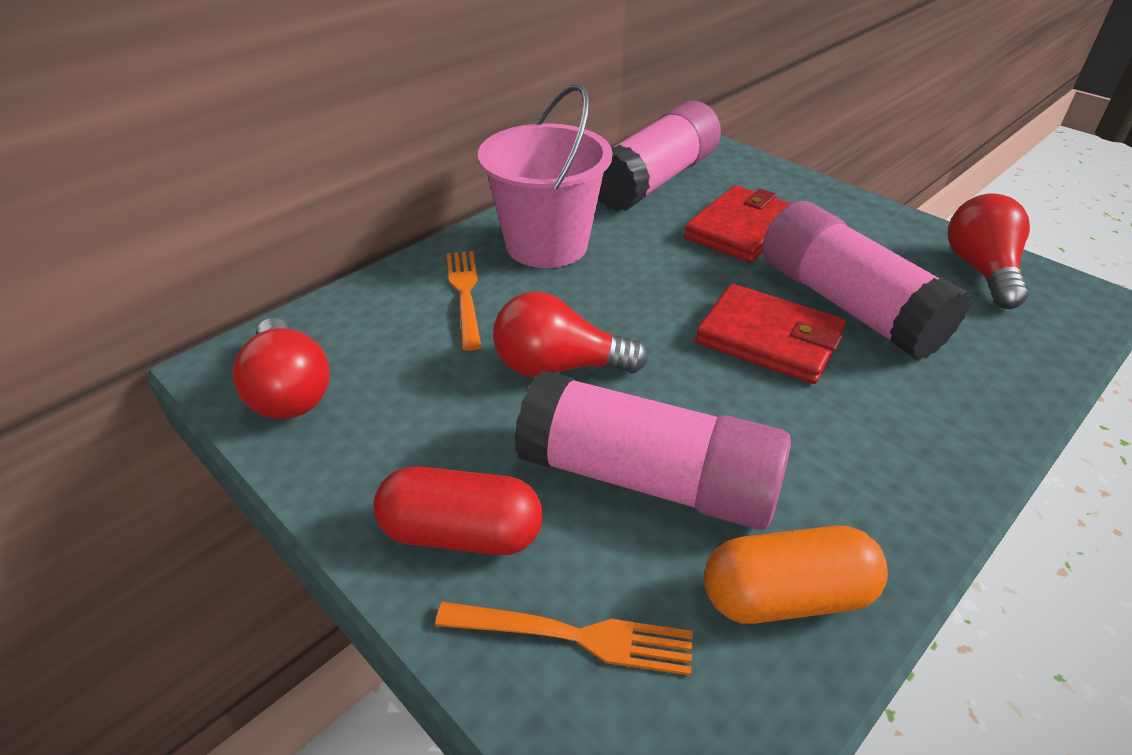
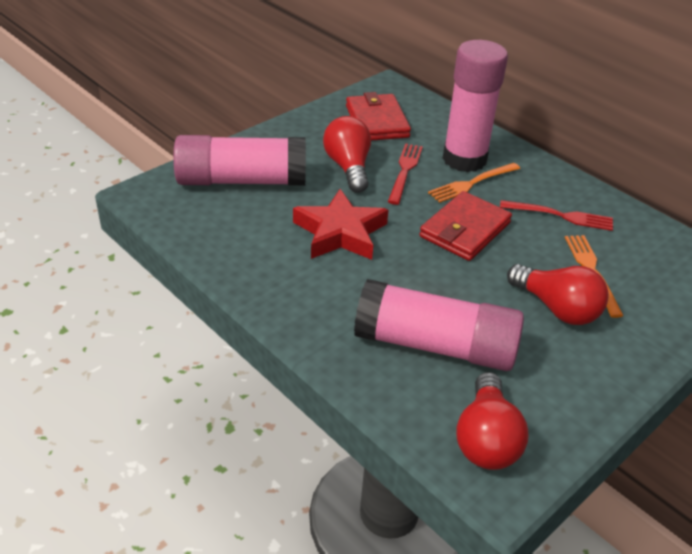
orange capsule: 1 -> 0
pink bucket: 1 -> 0
red capsule: 1 -> 0
red fork: 0 -> 2
red star: 0 -> 1

